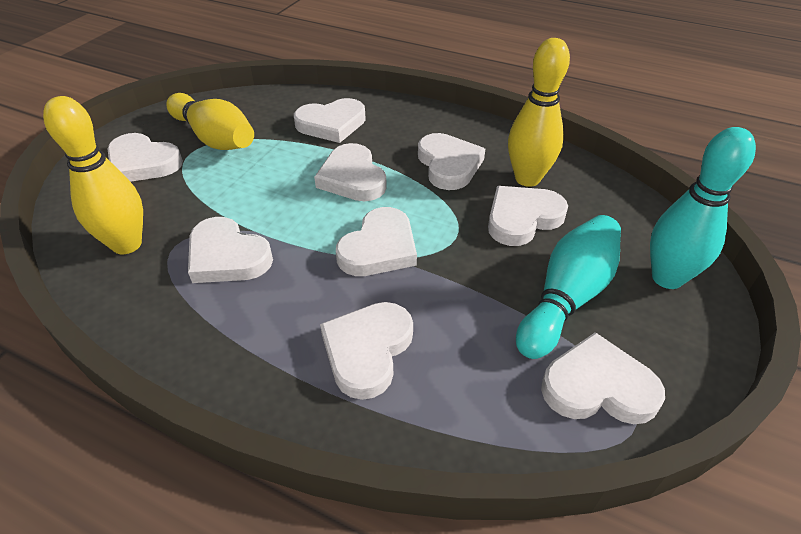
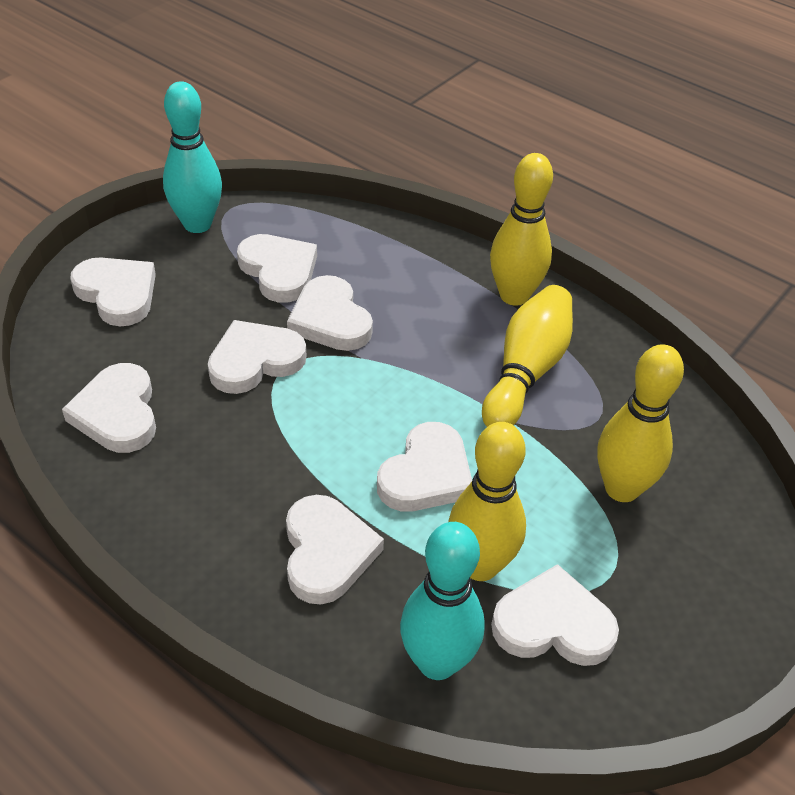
white heart: 9 -> 8
yellow bowling pin: 3 -> 4

